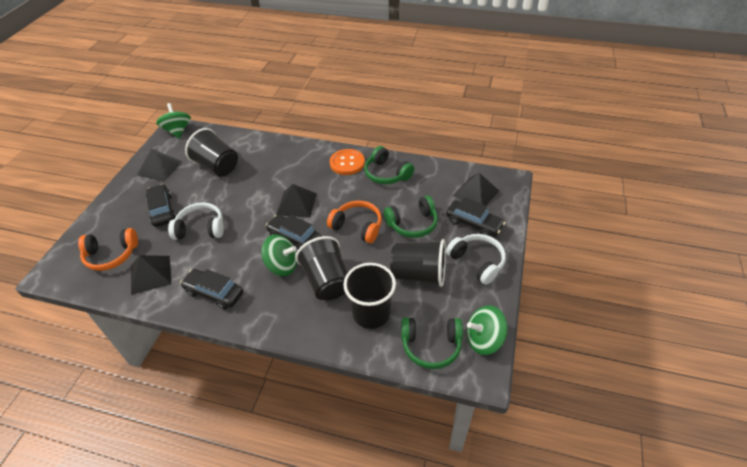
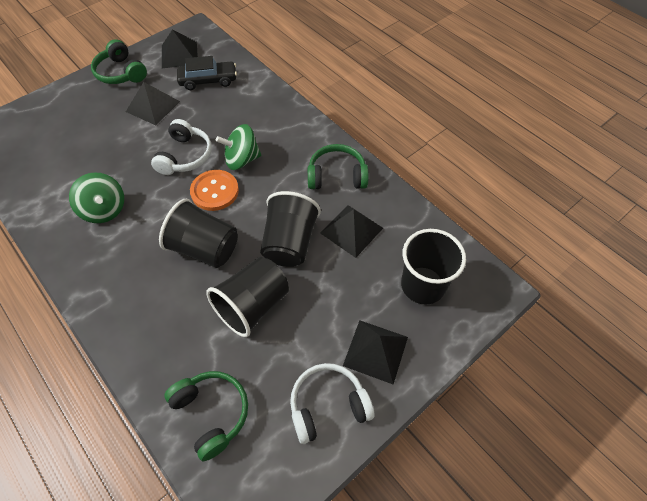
black car: 4 -> 1
green spinning top: 3 -> 2
orange headphones: 2 -> 0

